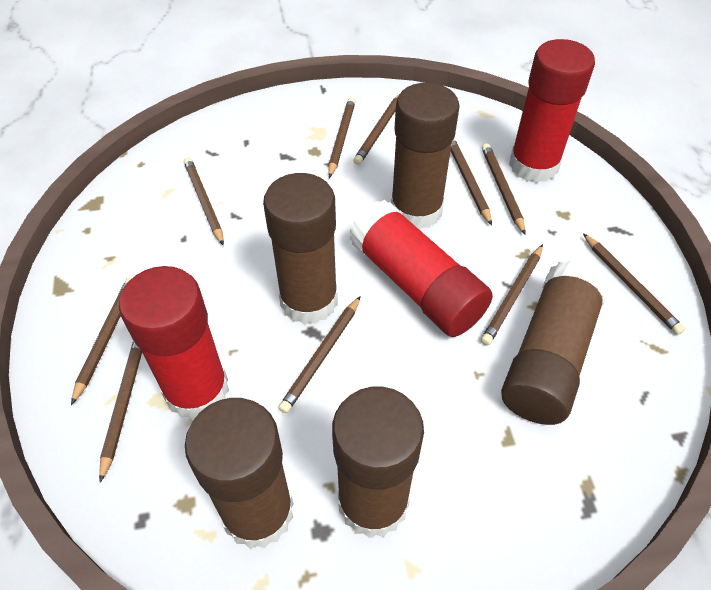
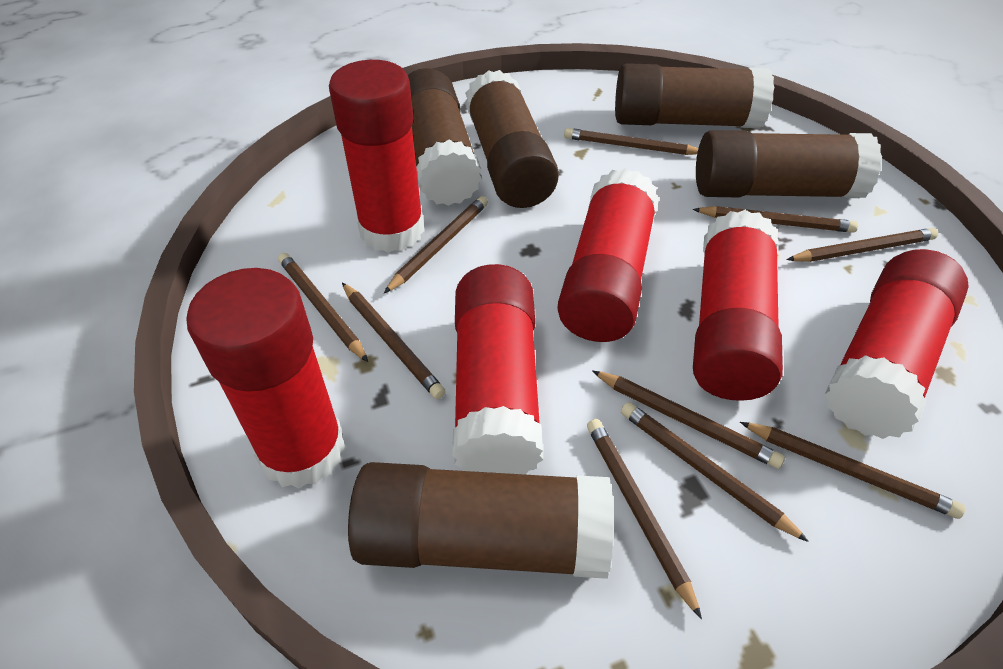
red glue stick: 3 -> 6

